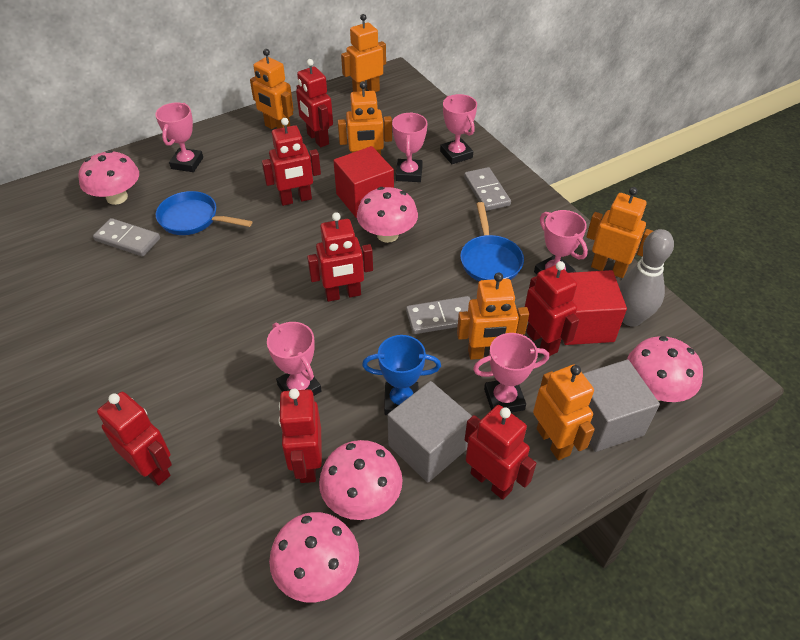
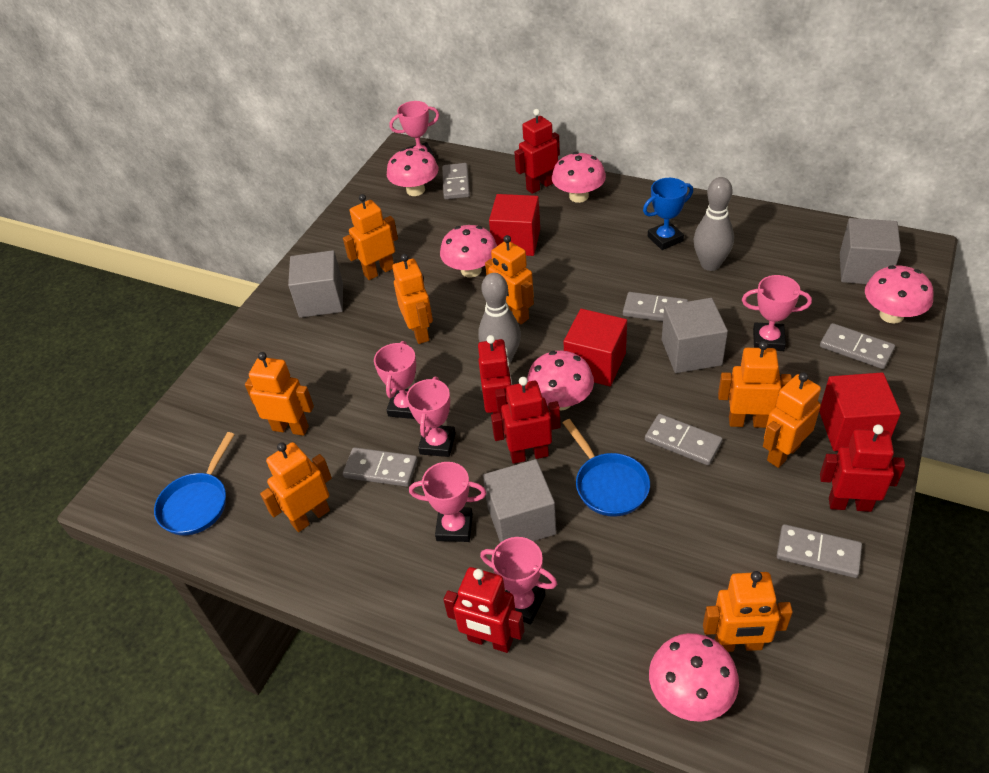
grey bowling pin: 1 -> 2
grey cube: 2 -> 4
grey domino: 3 -> 6
orange robot: 6 -> 8
pink mushroom: 5 -> 6
red cube: 2 -> 3
red robot: 7 -> 5

